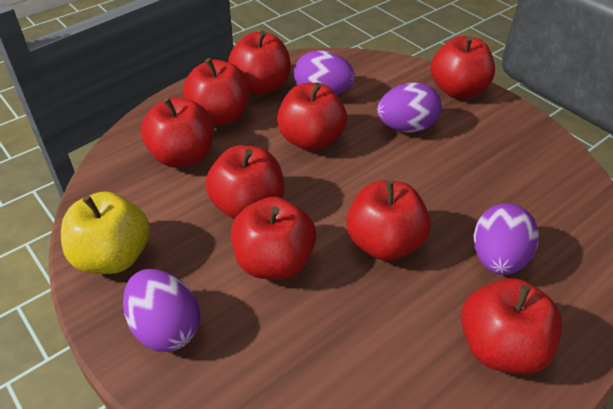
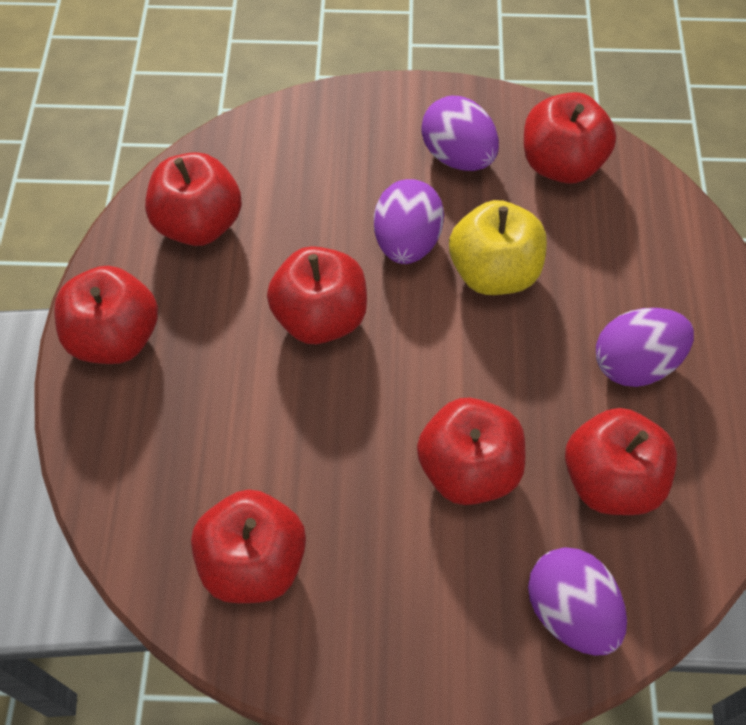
red apple: 9 -> 7

